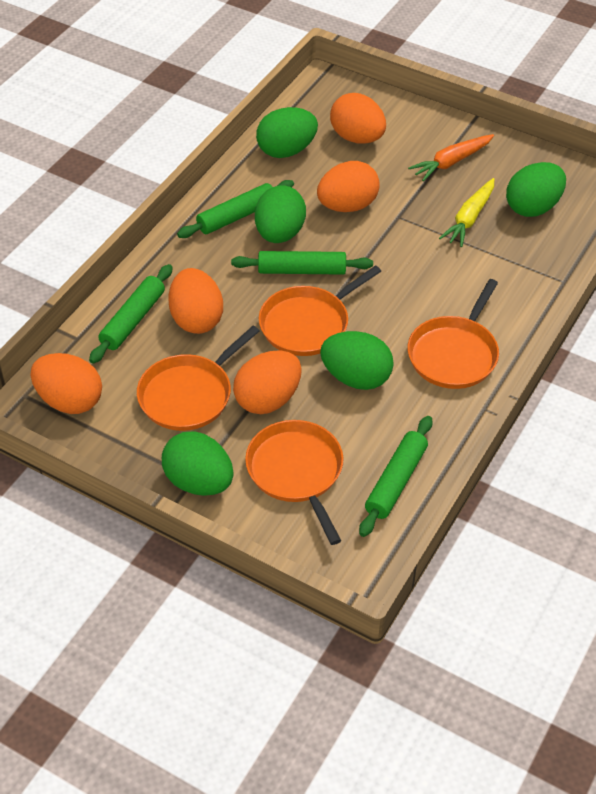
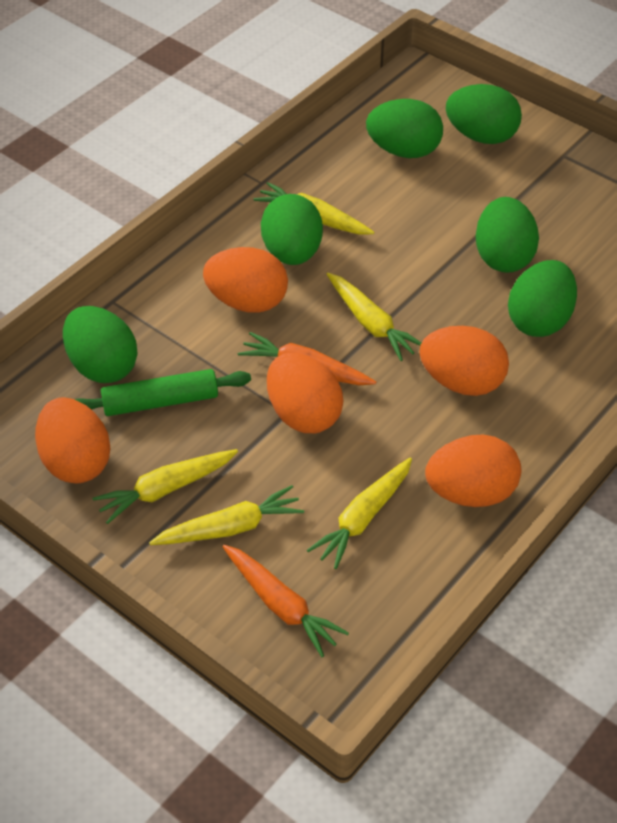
green egg: 5 -> 6
green rolling pin: 4 -> 1
orange carrot: 1 -> 2
orange pan: 4 -> 0
yellow carrot: 1 -> 5

